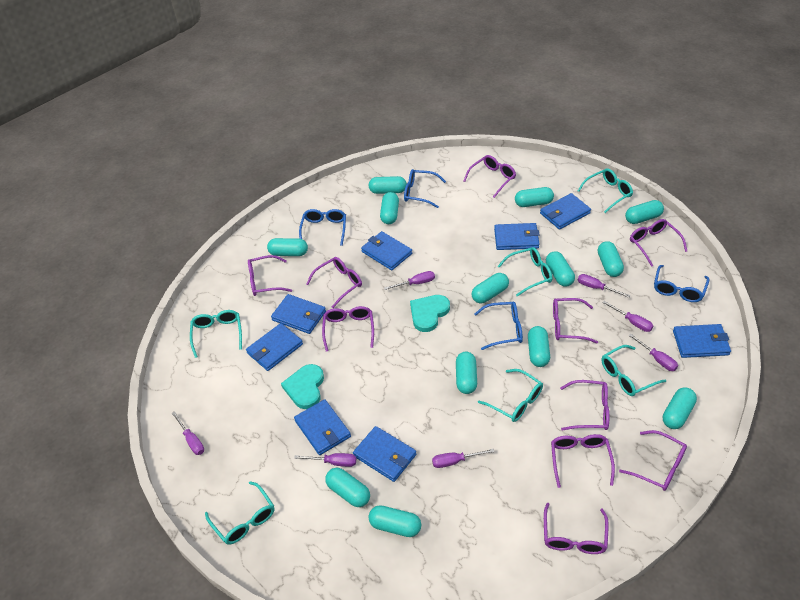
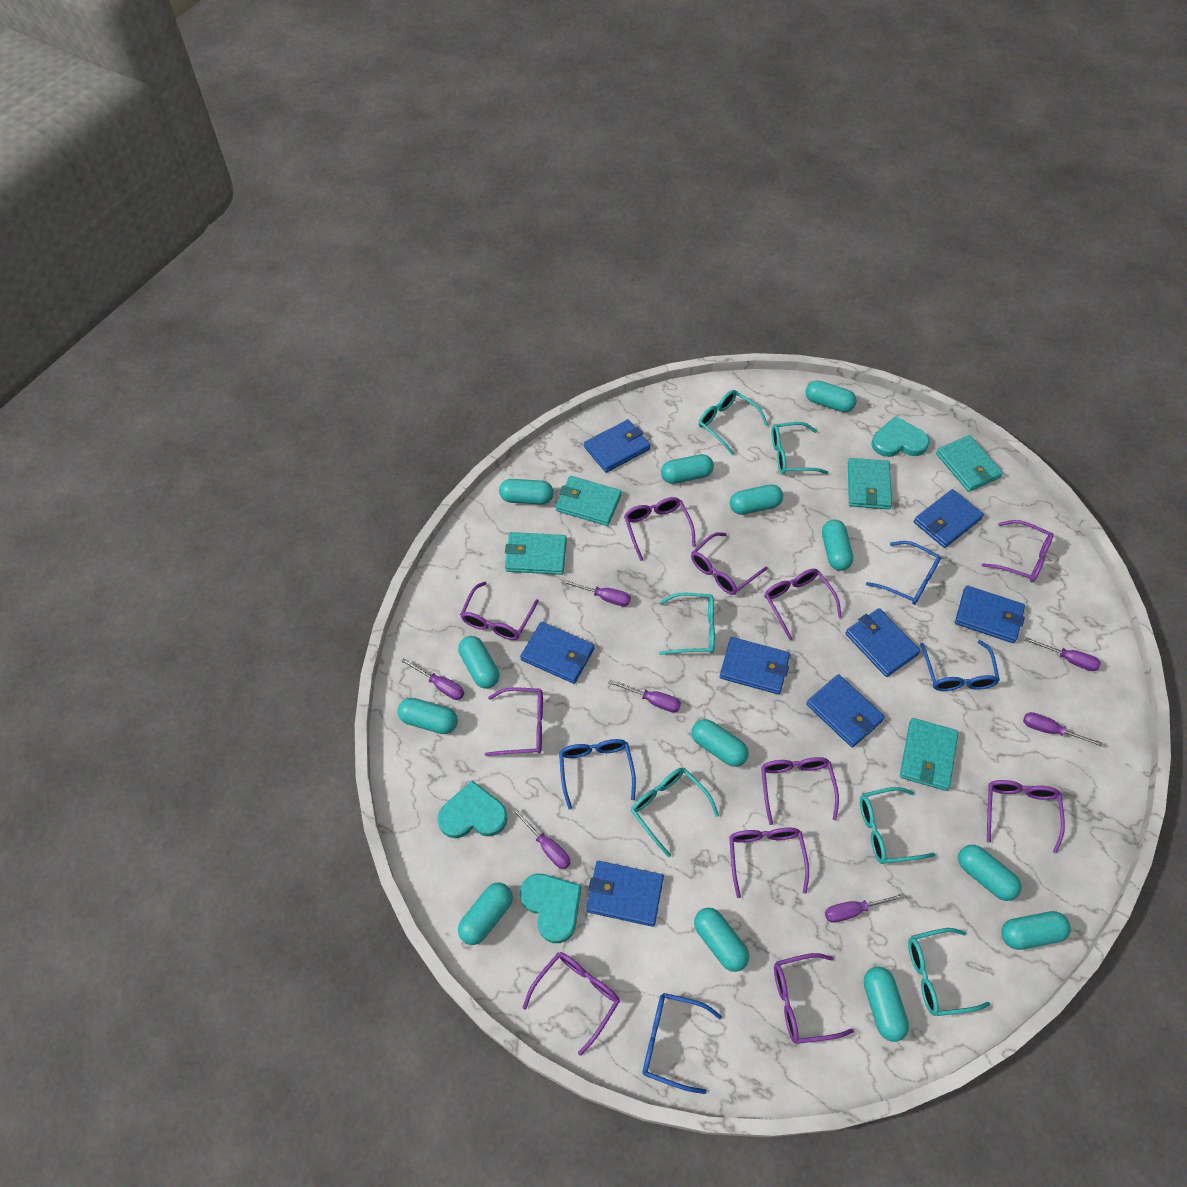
purple glasses: 10 -> 11
turquoise heart: 2 -> 3
turquoise wallet: 0 -> 5

